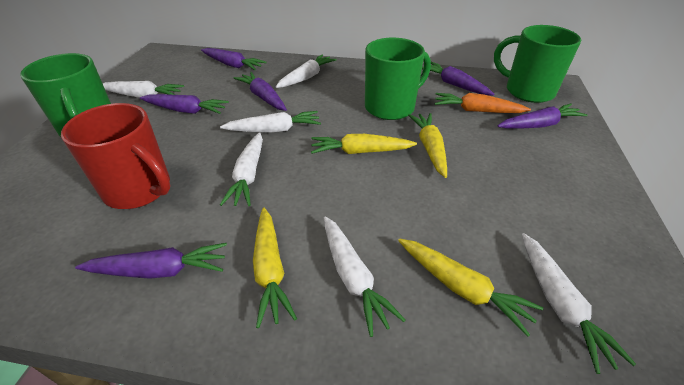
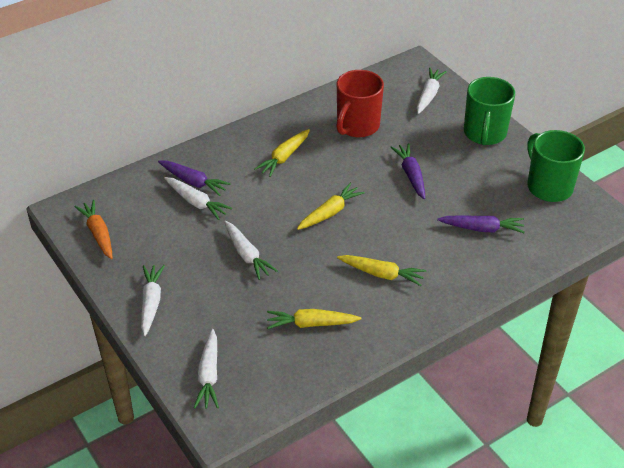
green mug: 3 -> 2
purple carrot: 6 -> 3
white carrot: 6 -> 5

